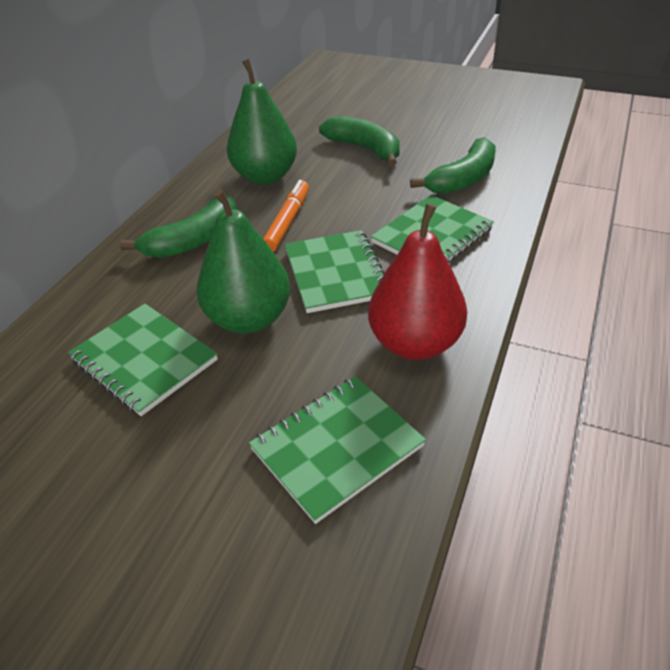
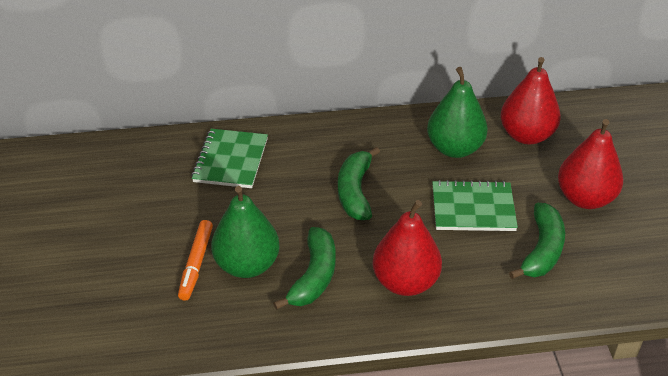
green notebook: 4 -> 2
red pear: 1 -> 3

